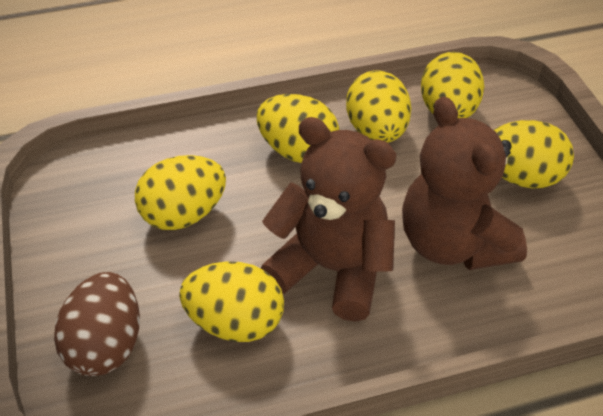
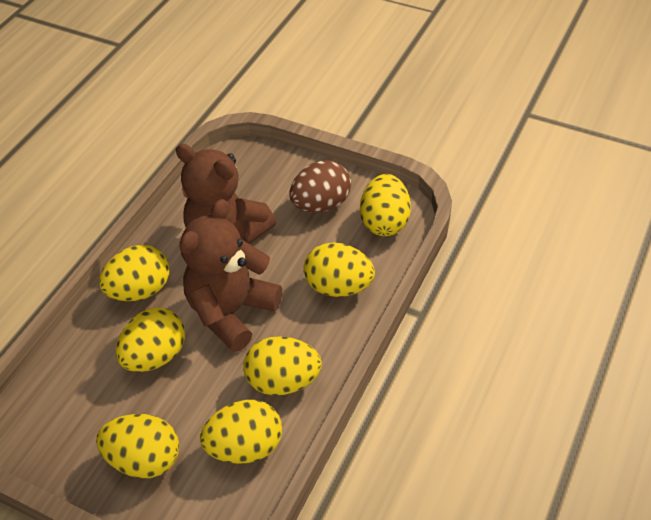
yellow egg: 6 -> 7

